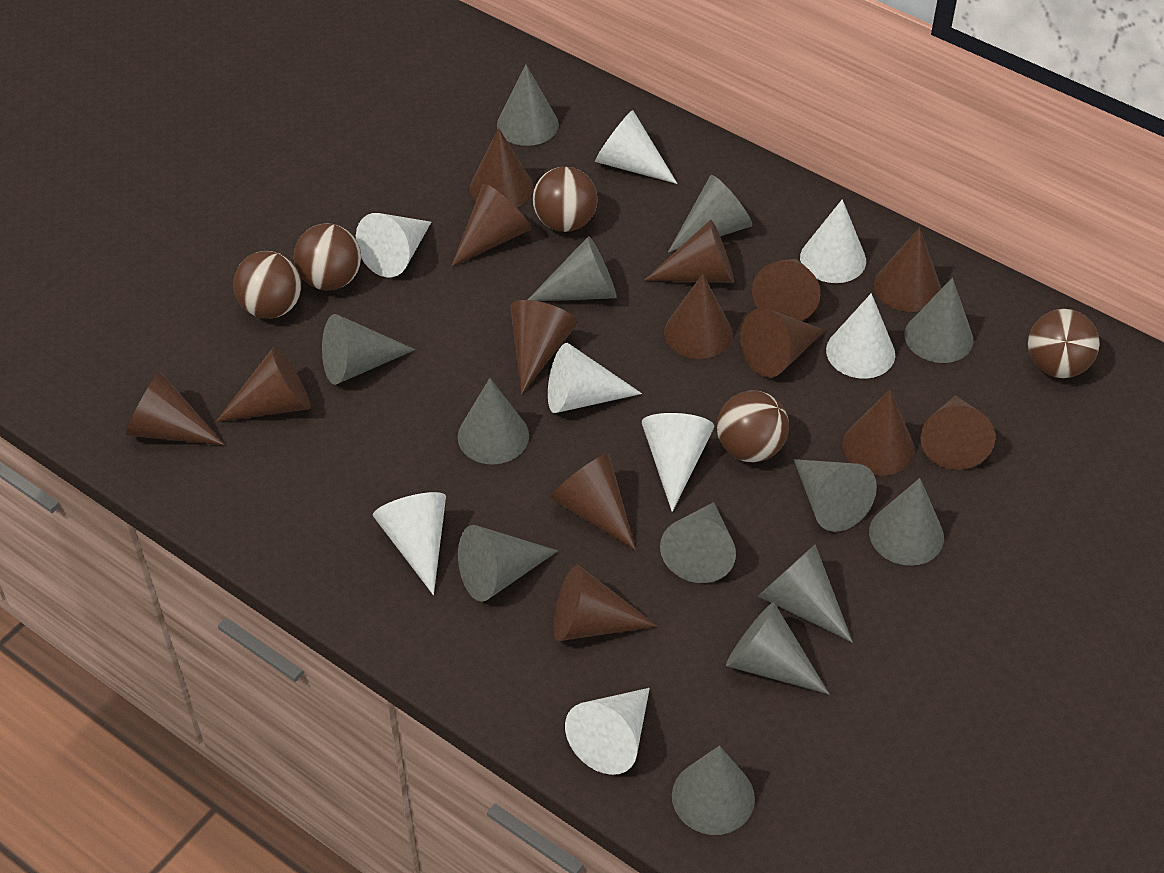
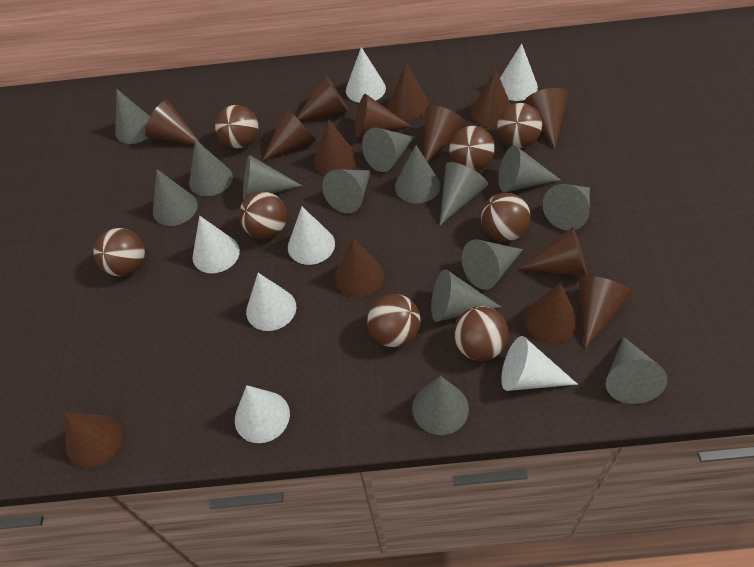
brown ball: 5 -> 8
grey cone: 13 -> 14
white cone: 8 -> 7

